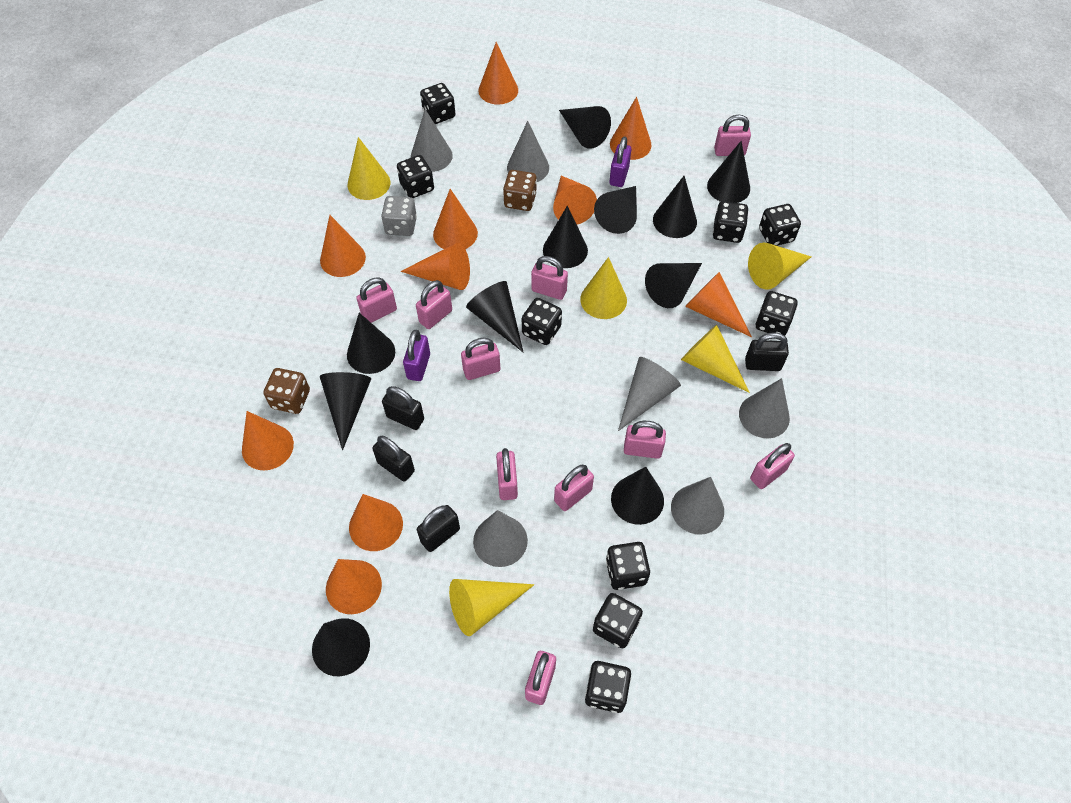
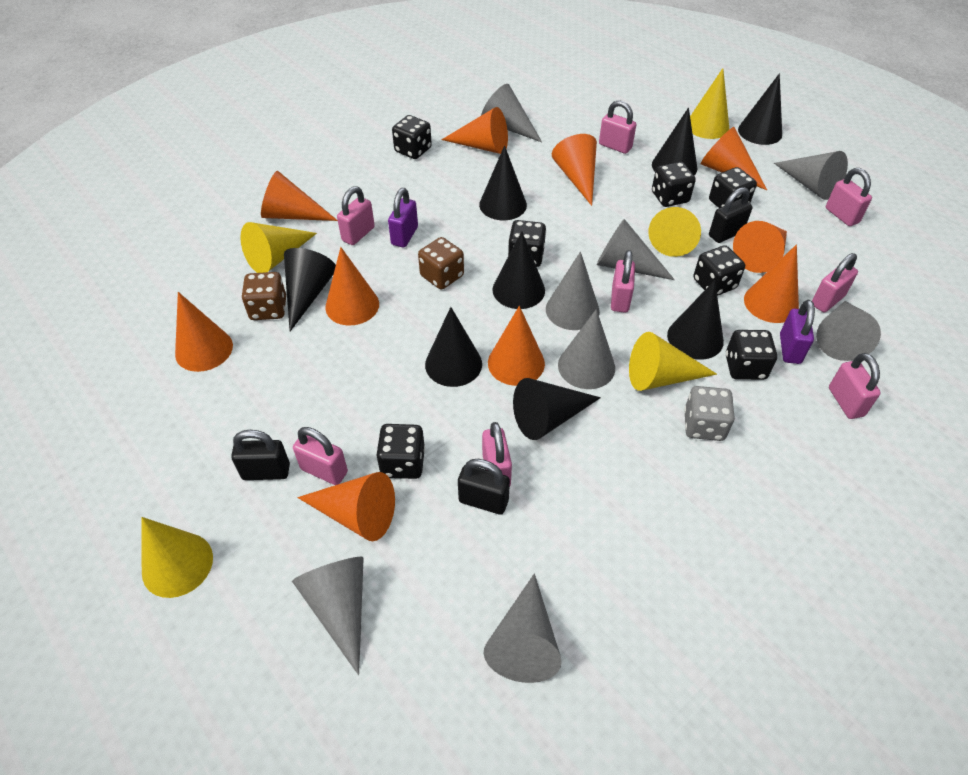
black cone: 11 -> 8
black dice: 9 -> 7
black padlock: 4 -> 3
grey cone: 6 -> 8
pink padlock: 10 -> 8

